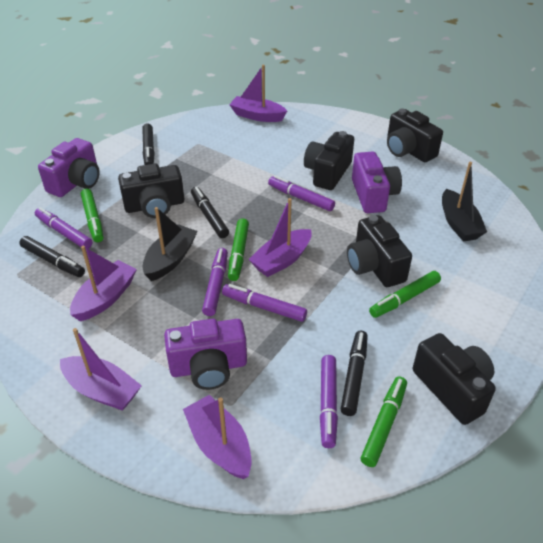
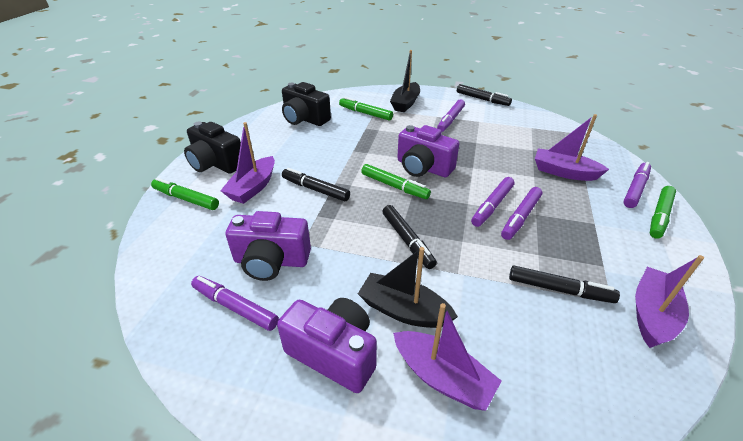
black camera: 5 -> 2
purple boat: 5 -> 4

